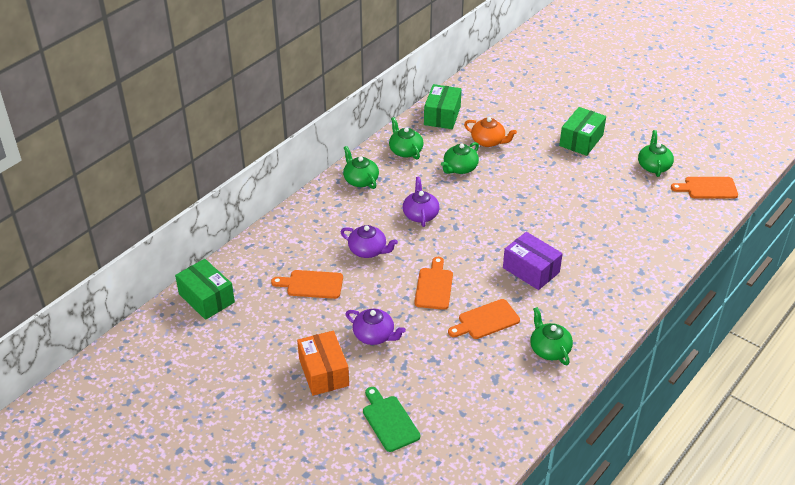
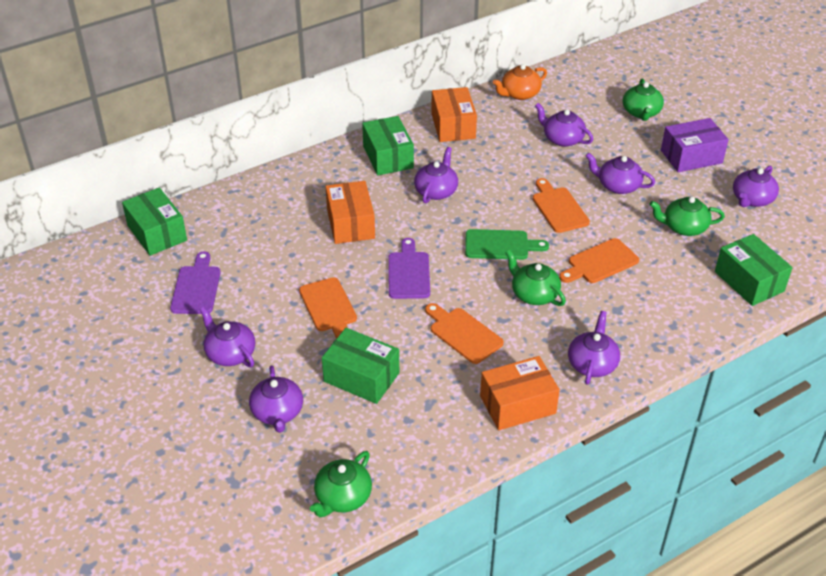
green box: 3 -> 4
green teapot: 5 -> 4
orange box: 1 -> 3
purple cutting board: 0 -> 2
purple teapot: 3 -> 7

